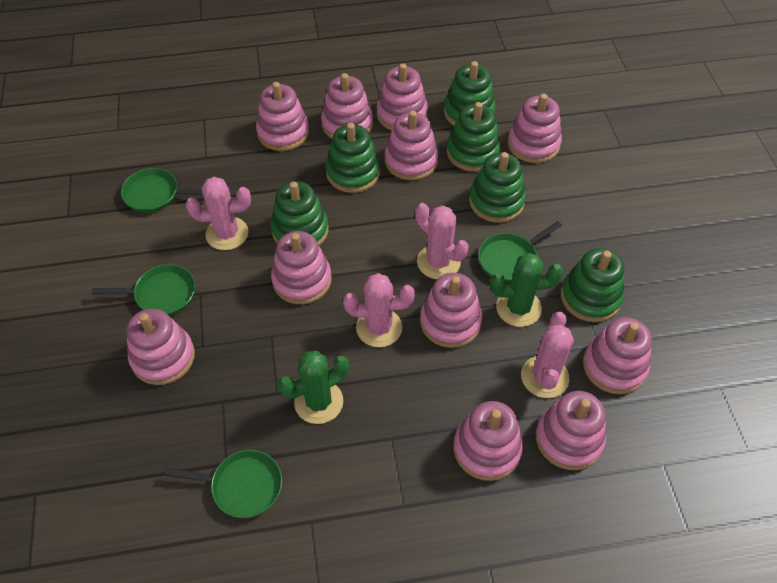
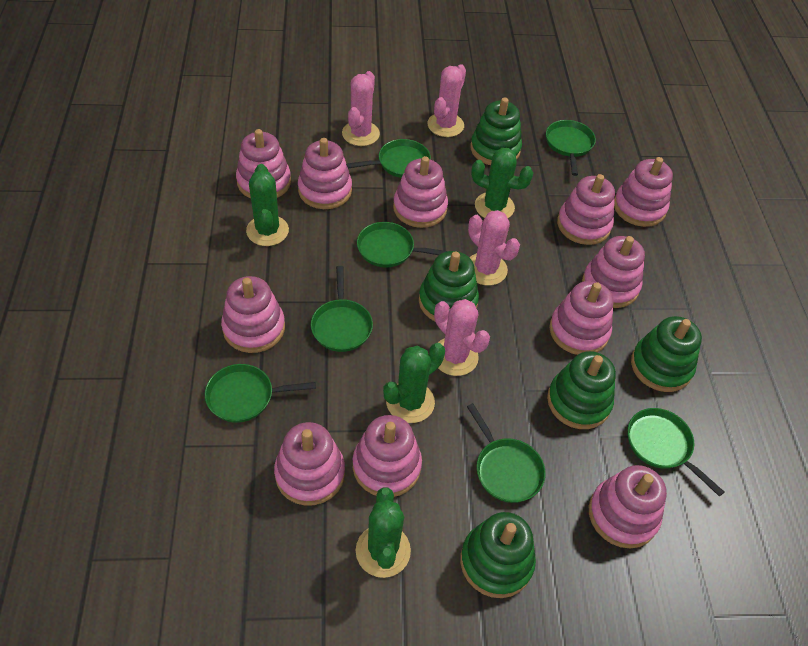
green cactus: 2 -> 4
green pan: 4 -> 7
green stacking toy: 6 -> 5

